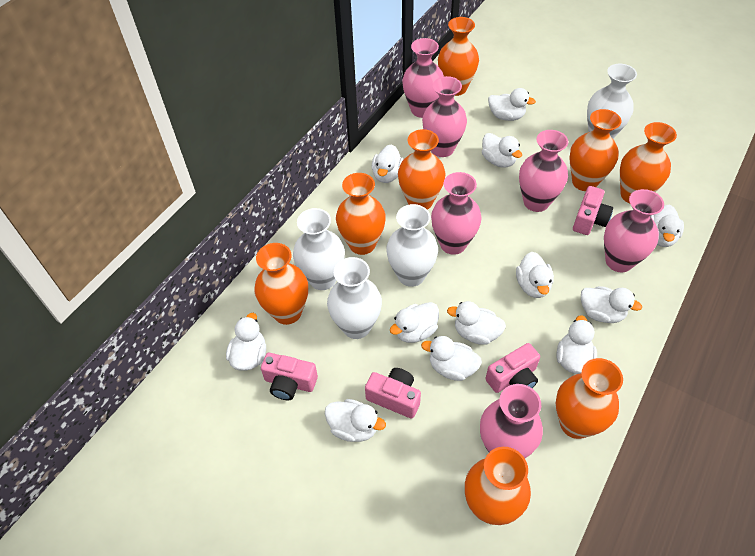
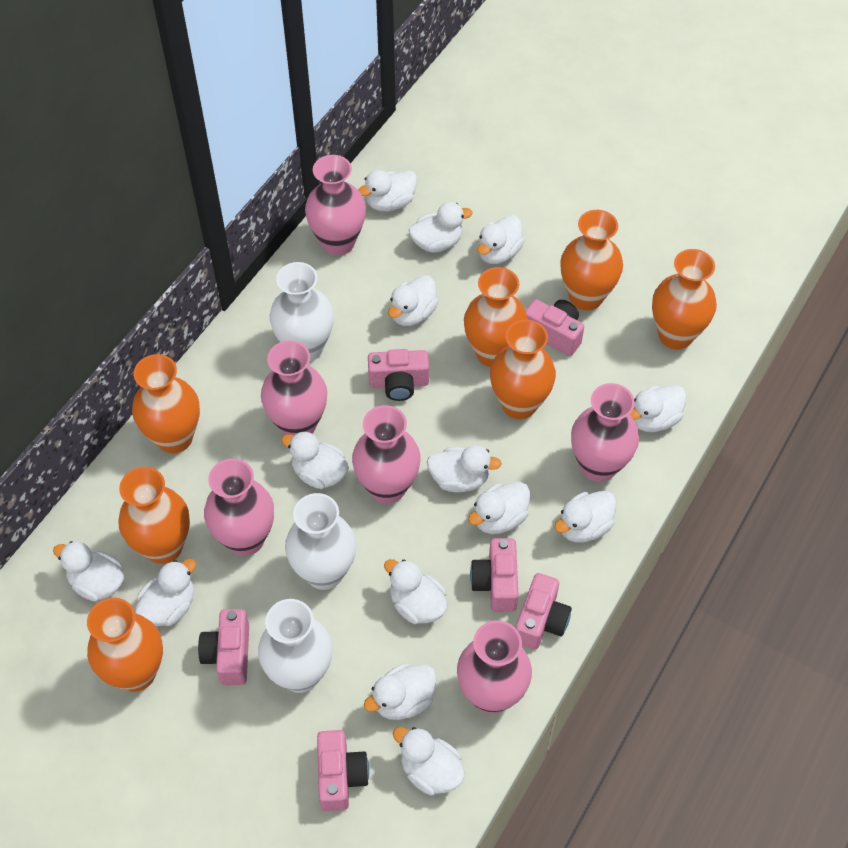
orange vase: 8 -> 7
pink camera: 4 -> 6
white duck: 12 -> 14
white vase: 4 -> 3

